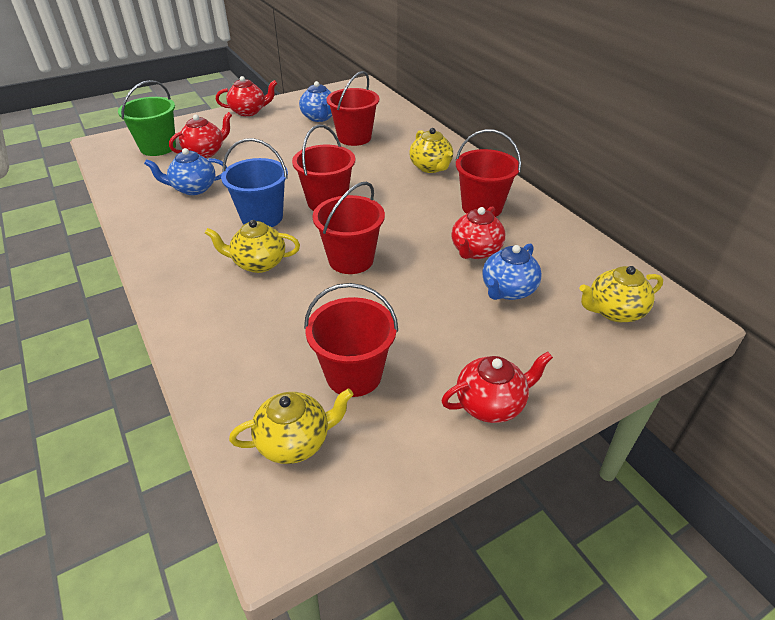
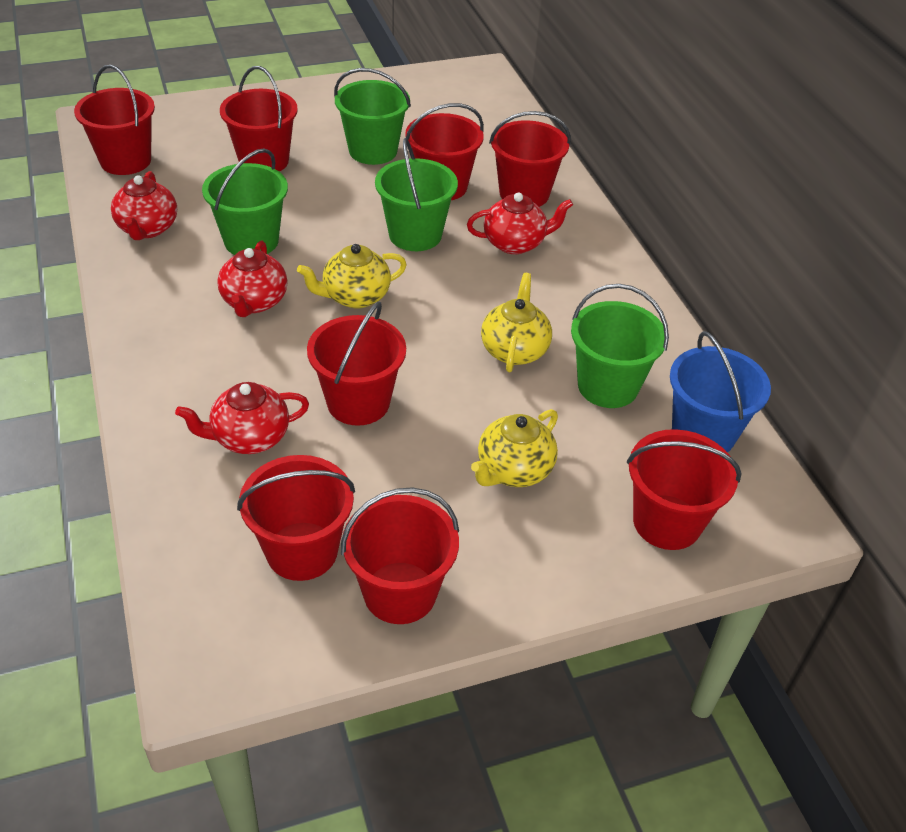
blue teapot: 3 -> 0
green bucket: 1 -> 4
red bucket: 5 -> 8
yellow teapot: 4 -> 3

